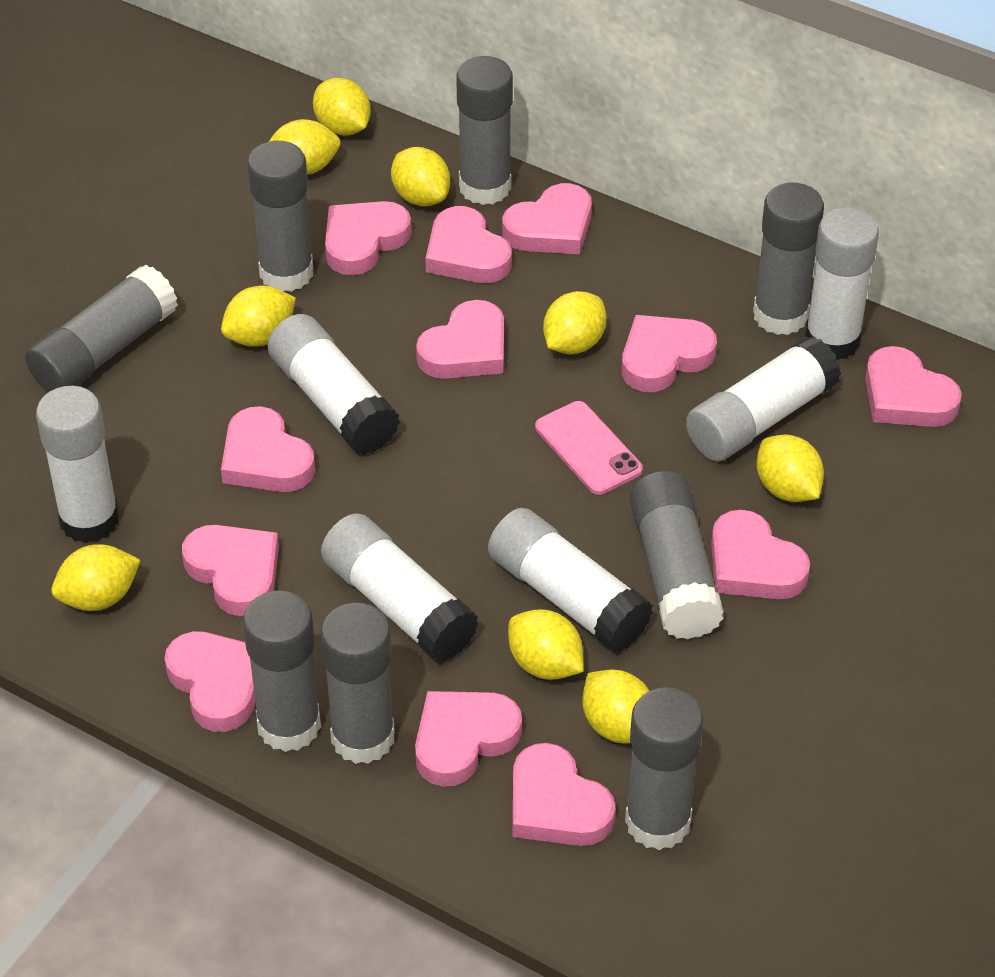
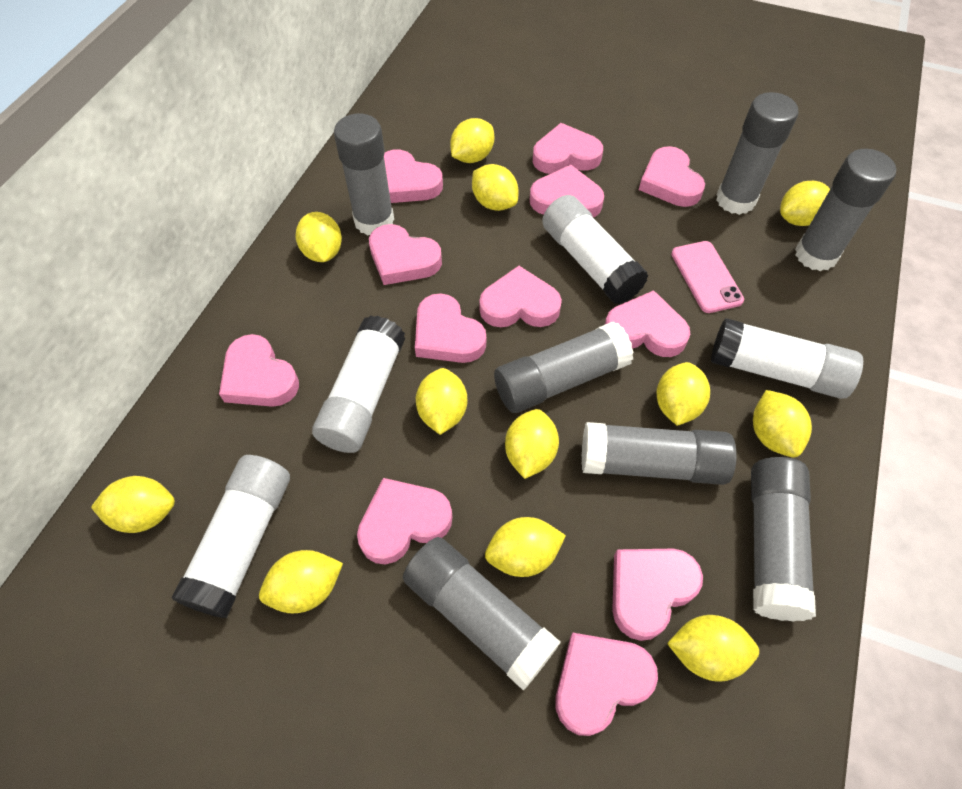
grey glue stick: 8 -> 7
white glue stick: 6 -> 4
yellow lemon: 9 -> 12

